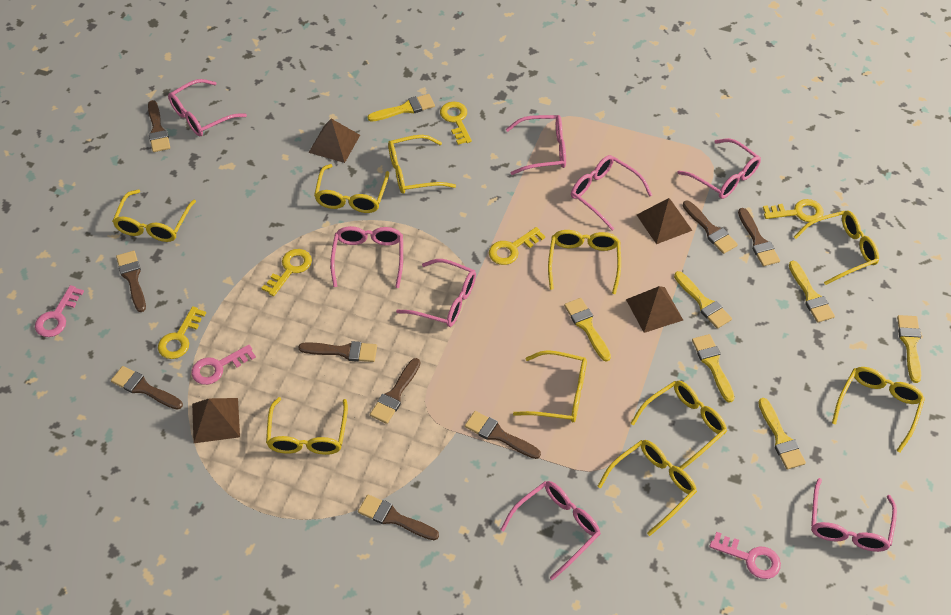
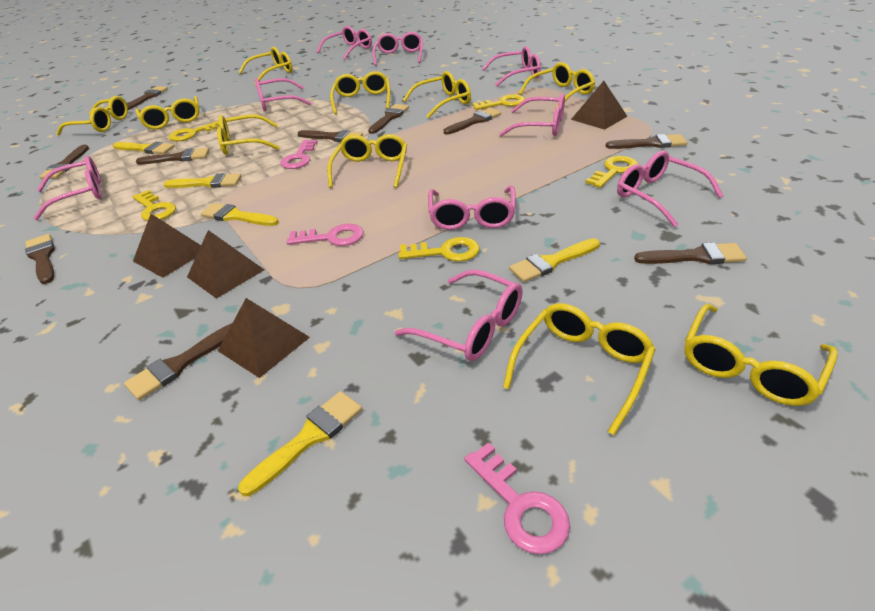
brown brush: 9 -> 10
pink glasses: 8 -> 9
yellow brush: 7 -> 5

